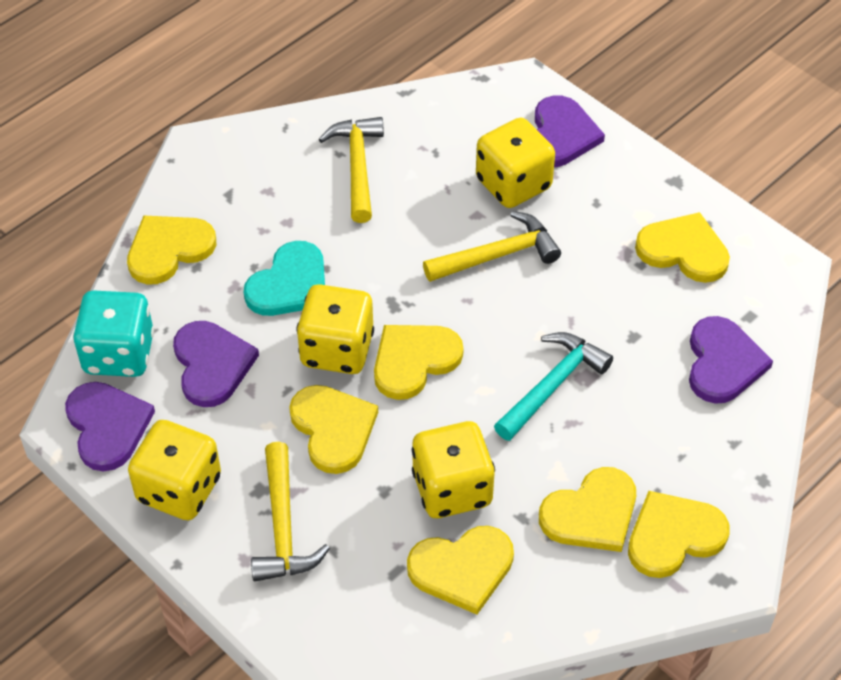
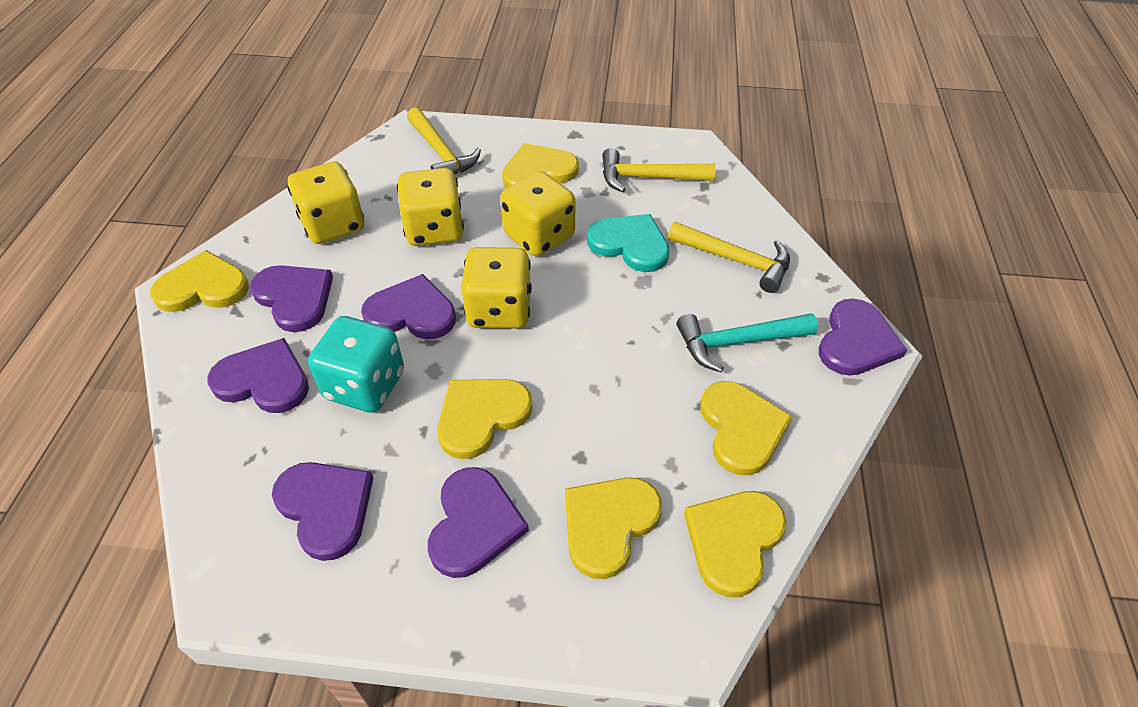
purple heart: 4 -> 6
yellow heart: 7 -> 6

